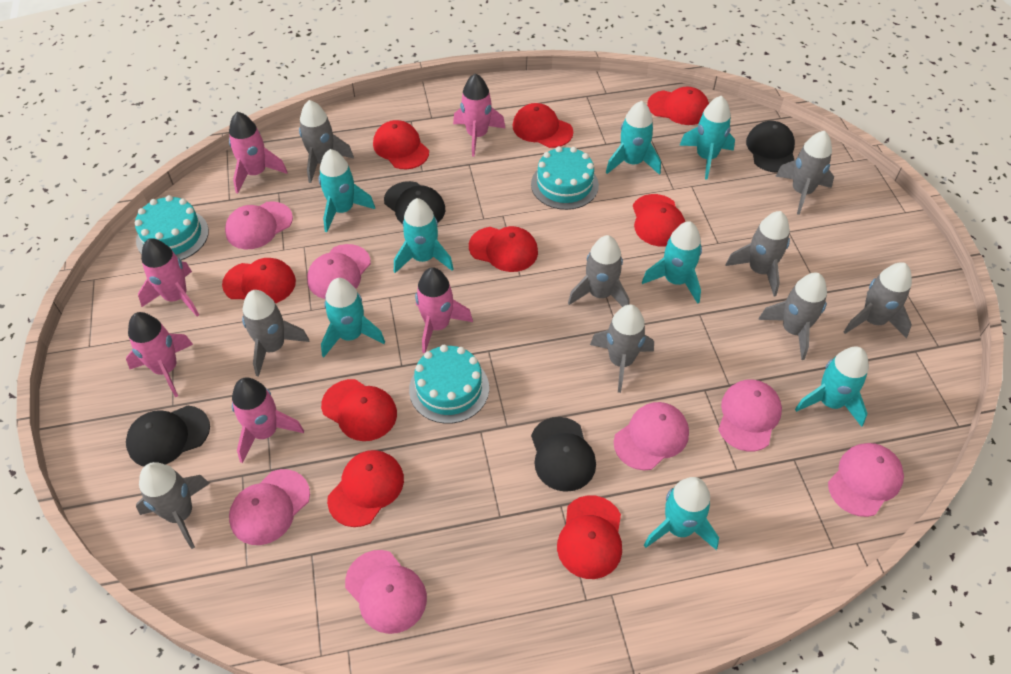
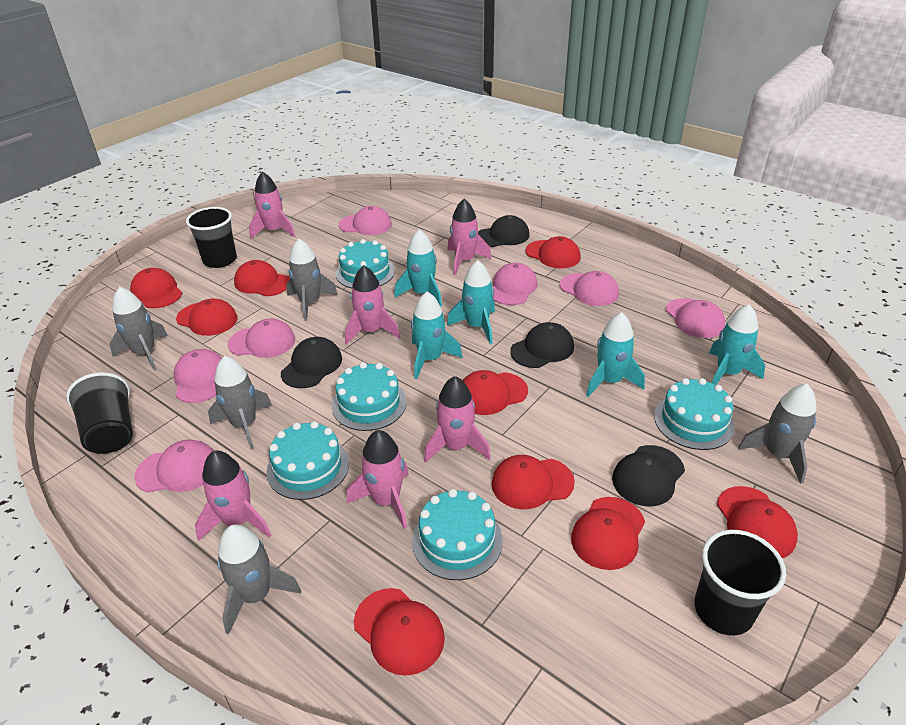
black cup: 0 -> 3
grey rocket: 9 -> 5
turquoise cake: 3 -> 5
turquoise rocket: 8 -> 5

